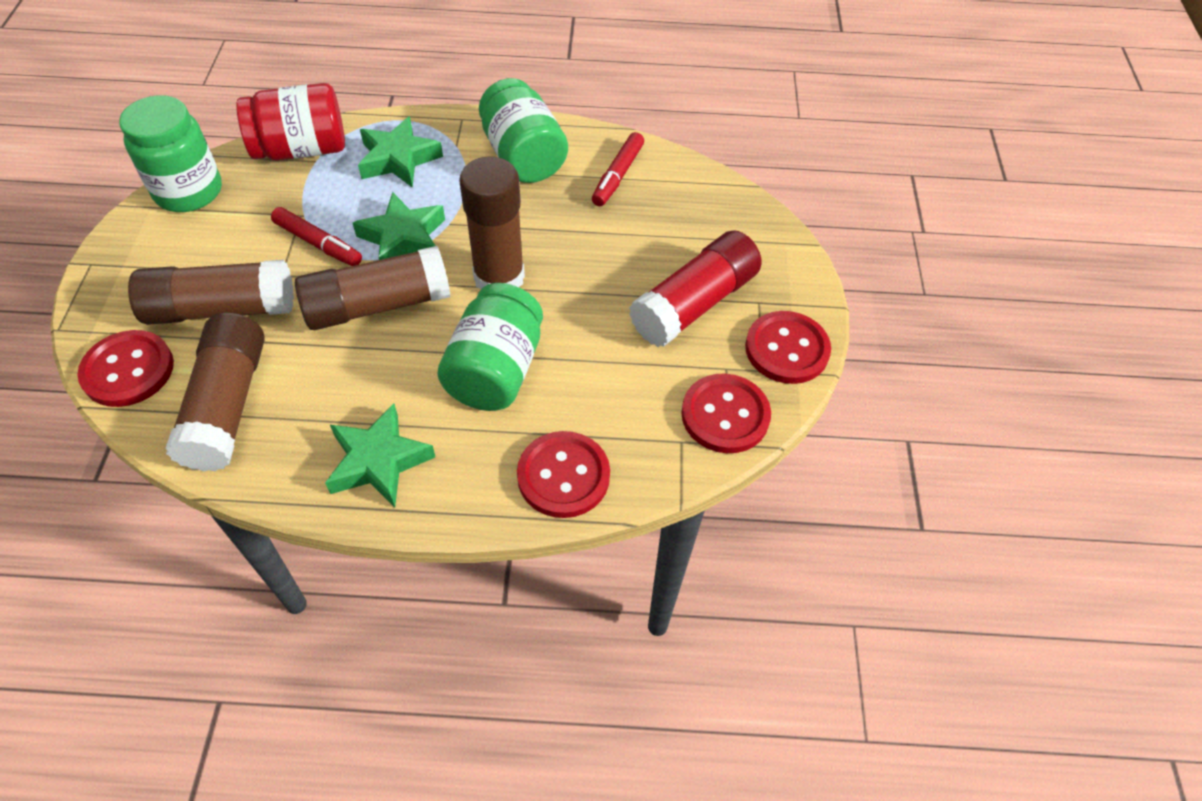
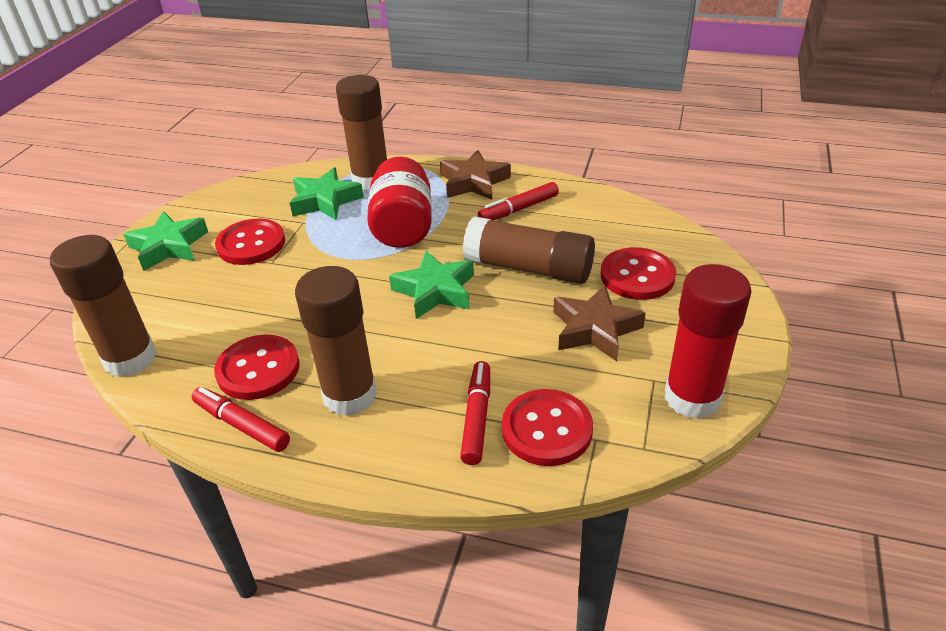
brown star: 0 -> 2
green jar: 3 -> 0
red marker: 2 -> 3

